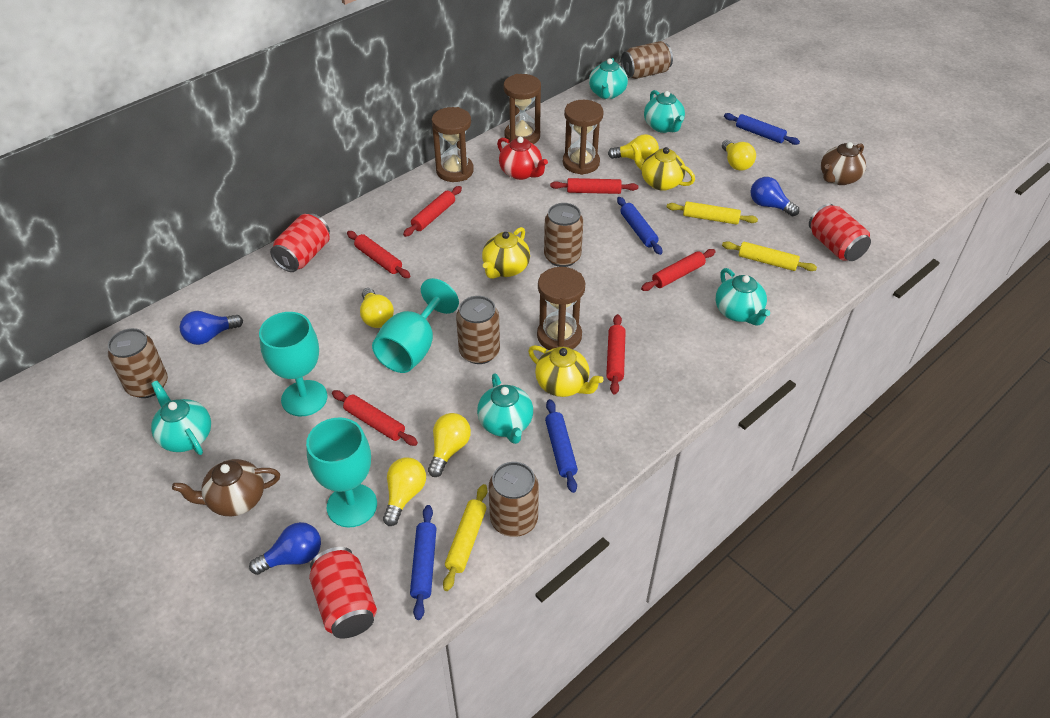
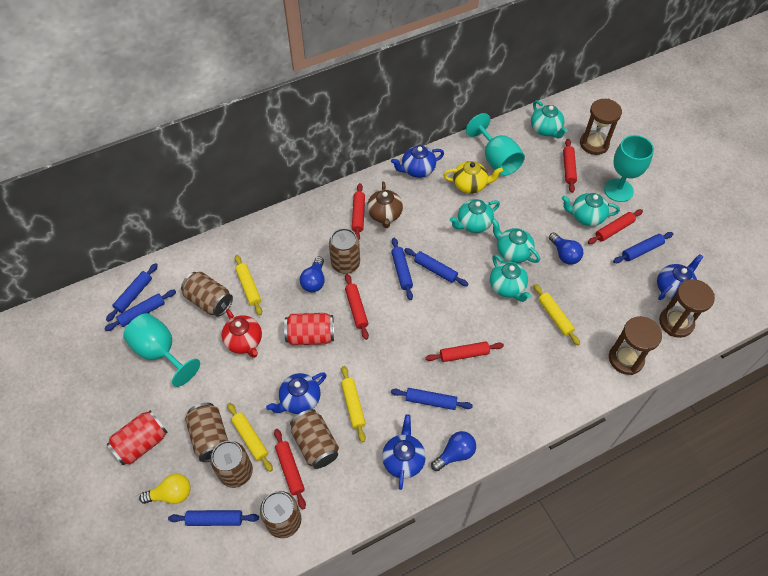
blue rolling pin: 4 -> 7
blue teapot: 0 -> 4
brown can: 5 -> 6
brown hourglass: 4 -> 3
brown teapot: 2 -> 1
red can: 3 -> 2
yellow light bulb: 5 -> 1
yellow rolling pin: 3 -> 4
yellow teapot: 3 -> 1

